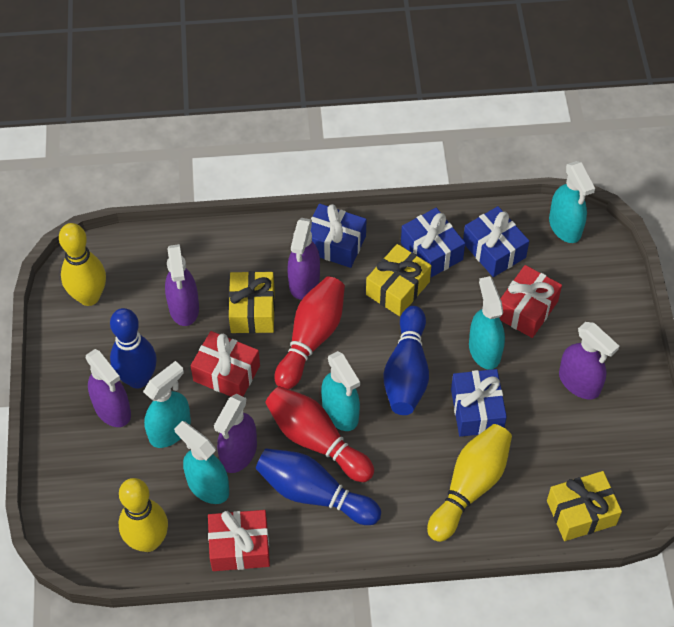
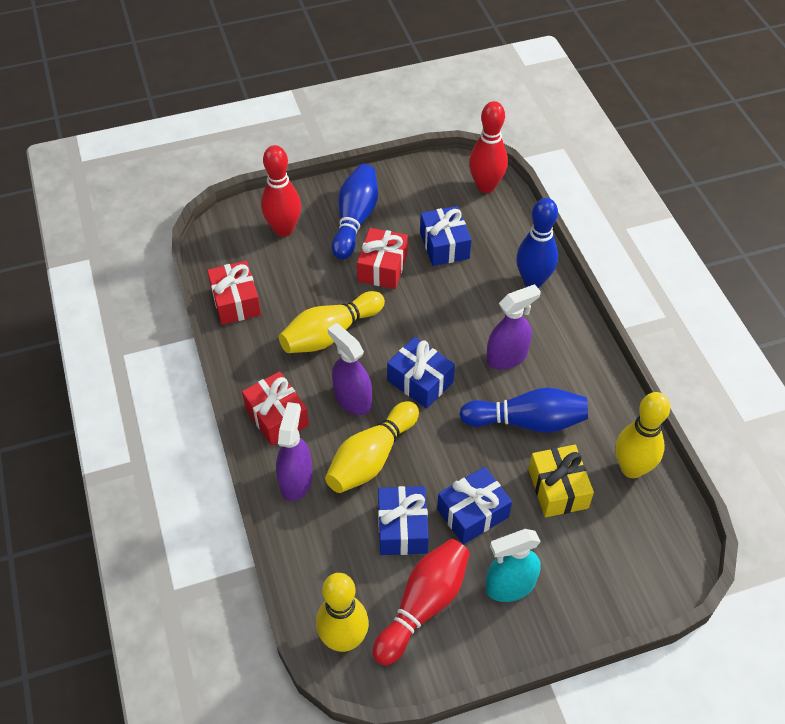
purple spray bottle: 5 -> 3
red bowling pin: 2 -> 3
turquoise spray bottle: 5 -> 1
yellow bowling pin: 3 -> 4
yellow gift: 3 -> 1

